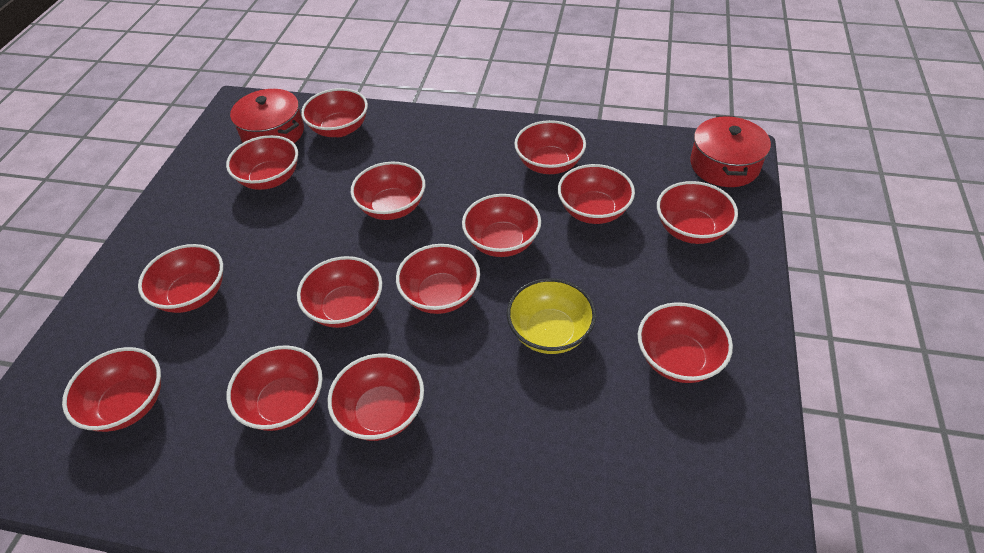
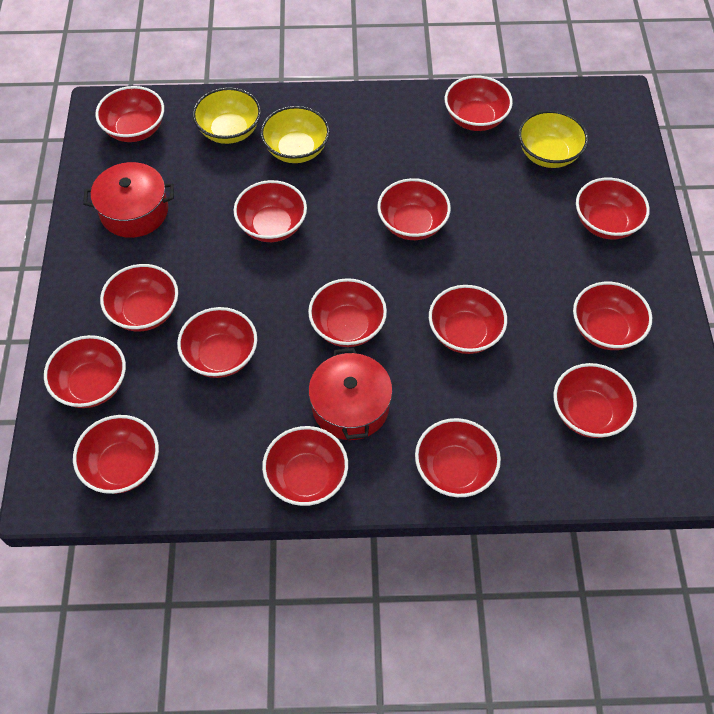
red bowl: 14 -> 15
yellow bowl: 1 -> 3

